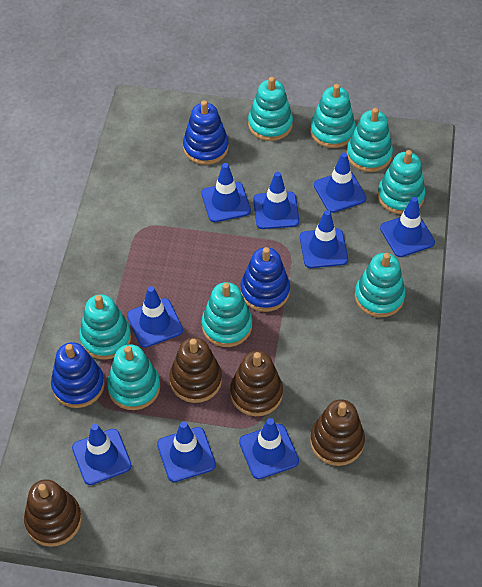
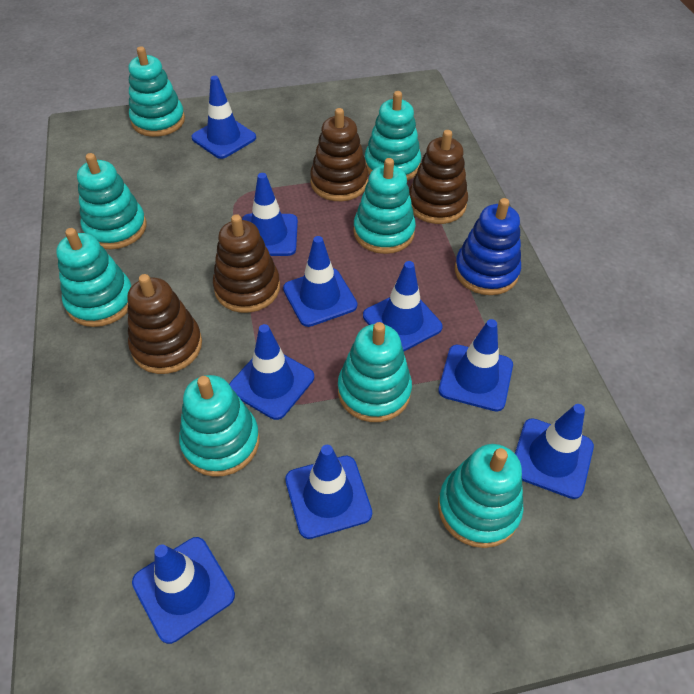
blue stacking toy: 3 -> 1

